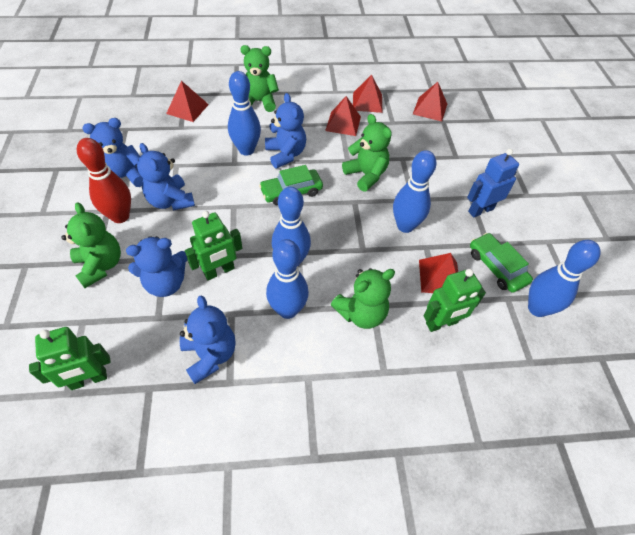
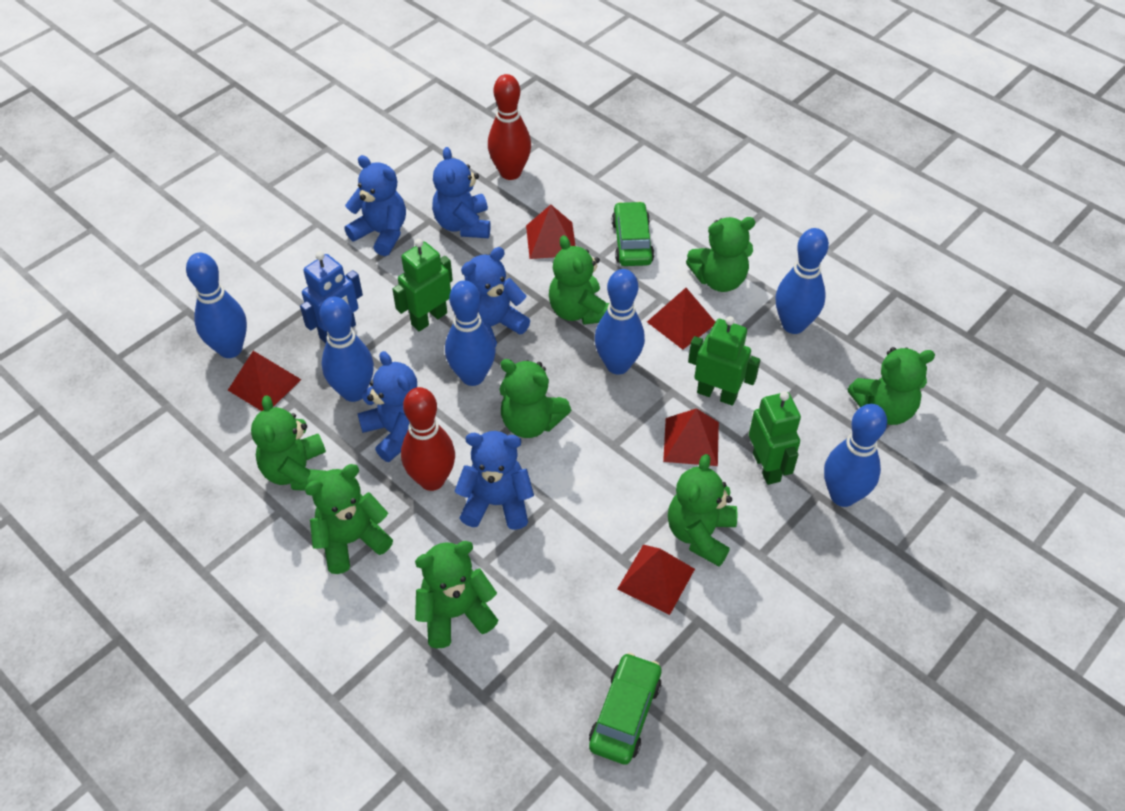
blue bowling pin: 5 -> 6
green teddy bear: 4 -> 8
red bowling pin: 1 -> 2

